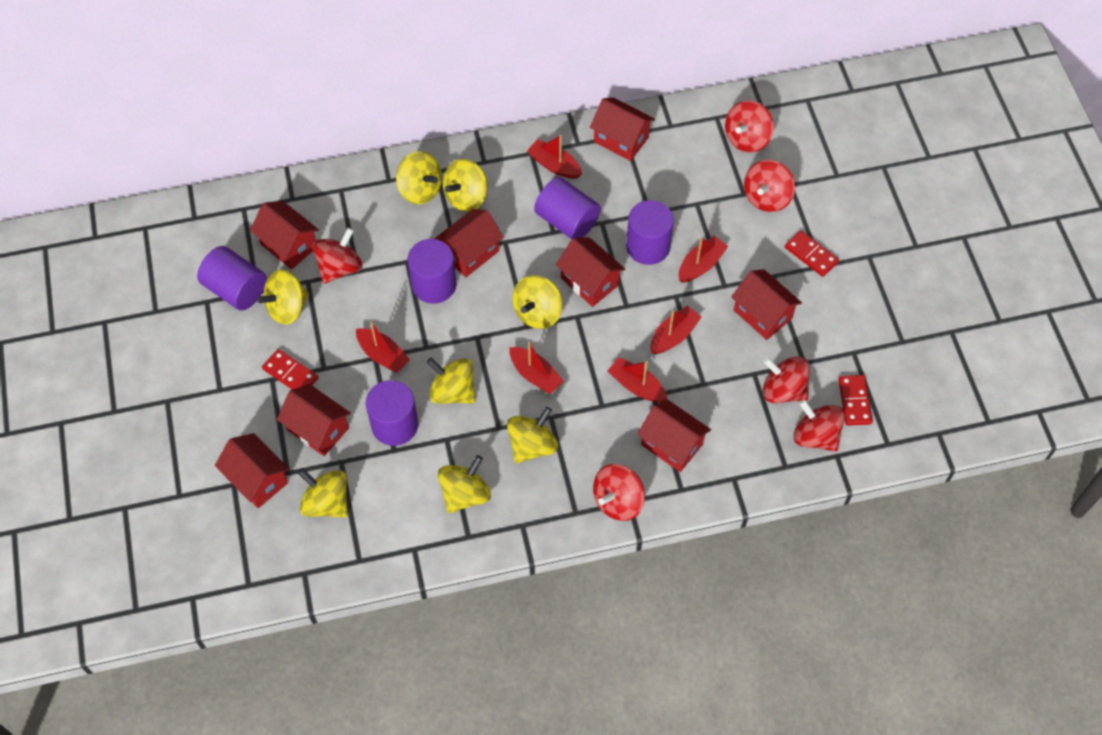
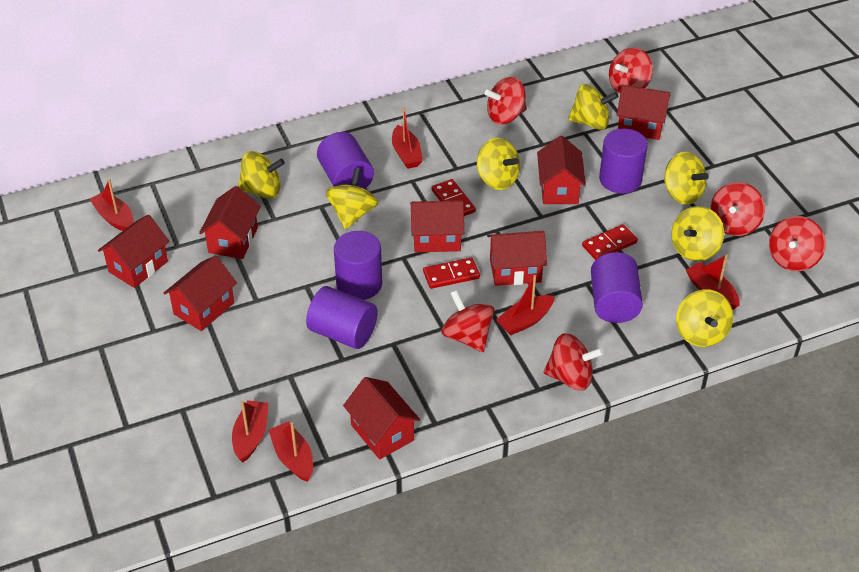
yellow spinning top: 8 -> 7

